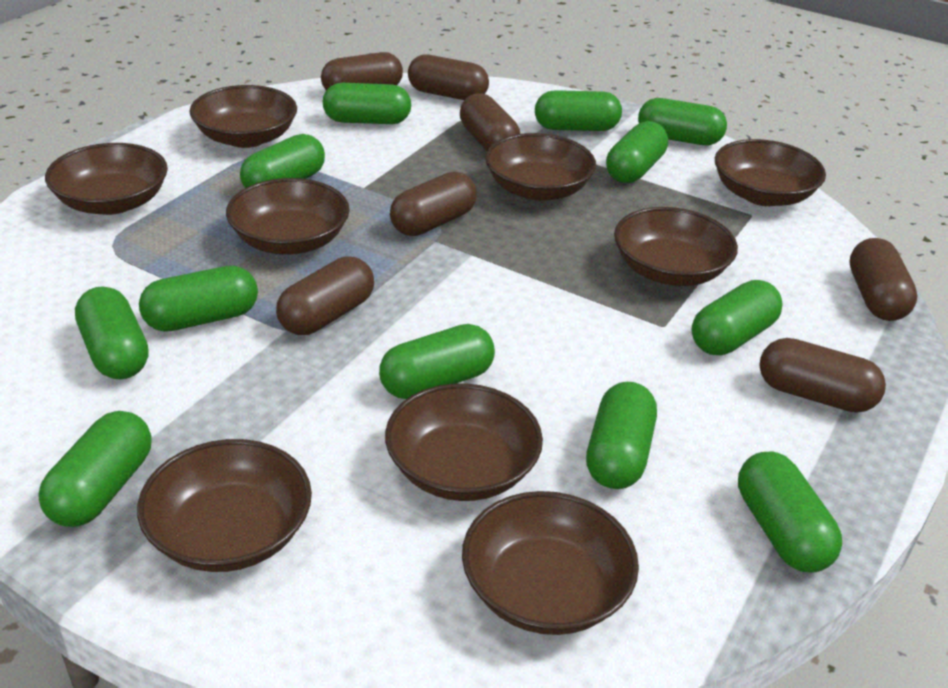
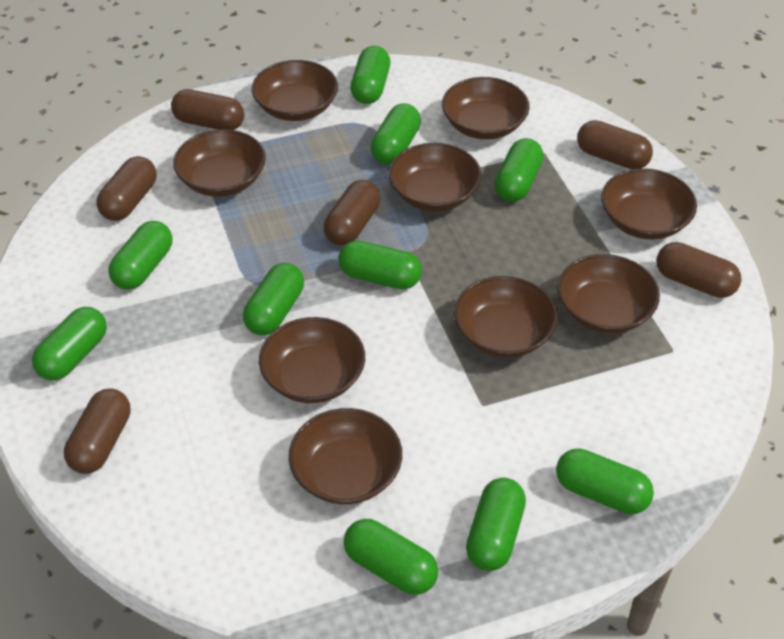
brown capsule: 7 -> 6
green capsule: 12 -> 10

